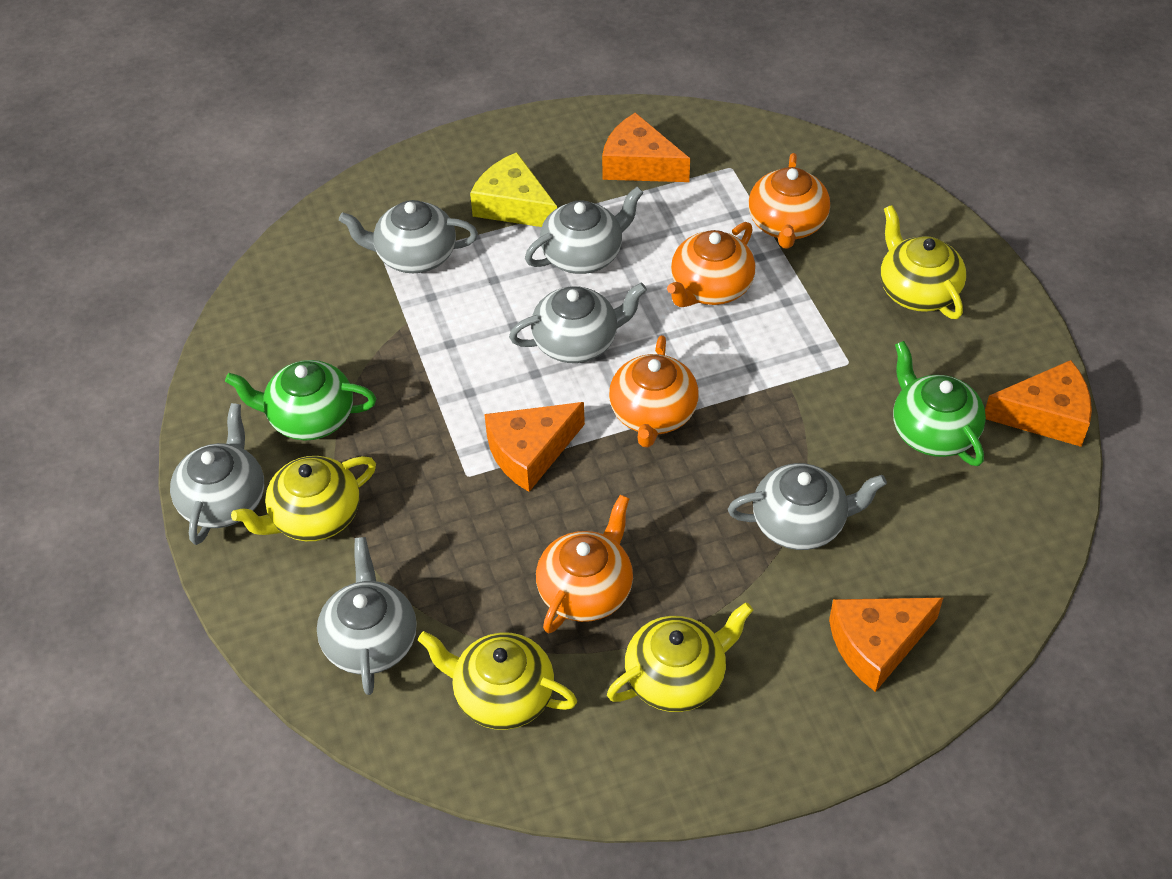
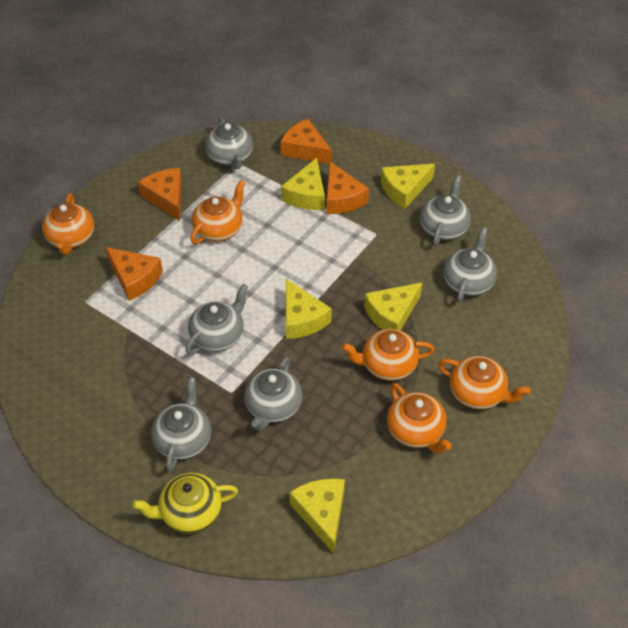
green teapot: 2 -> 0
orange teapot: 4 -> 5
yellow cheese: 1 -> 5
yellow teapot: 4 -> 1

